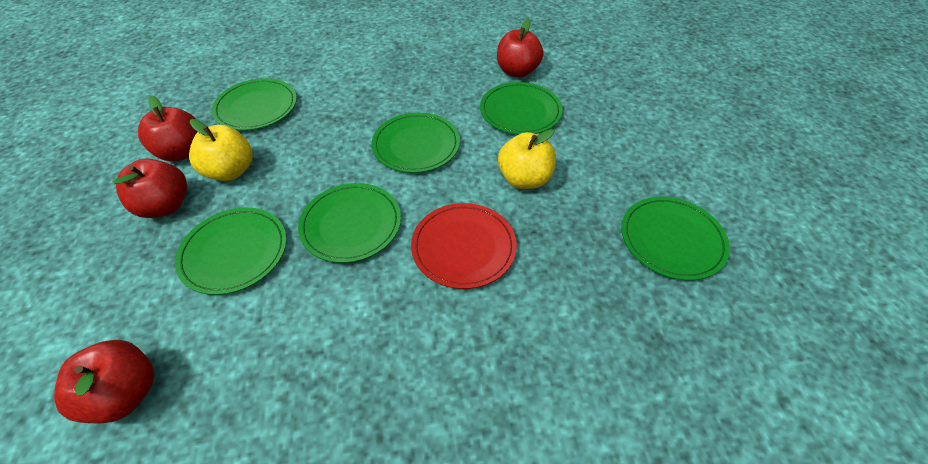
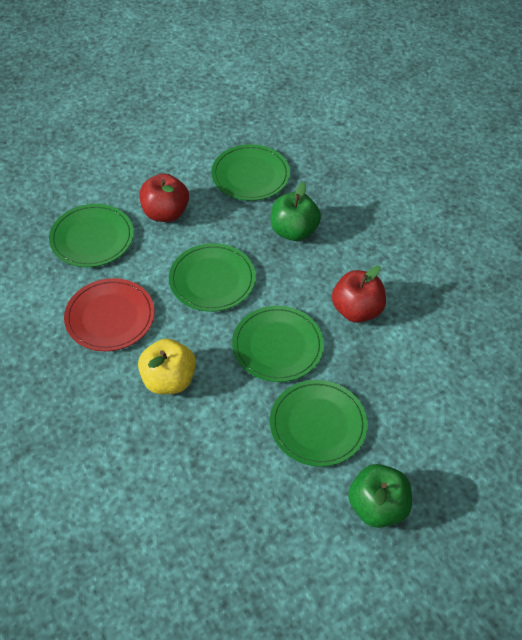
green apple: 0 -> 2
green plate: 6 -> 5
red apple: 4 -> 2
yellow apple: 2 -> 1

